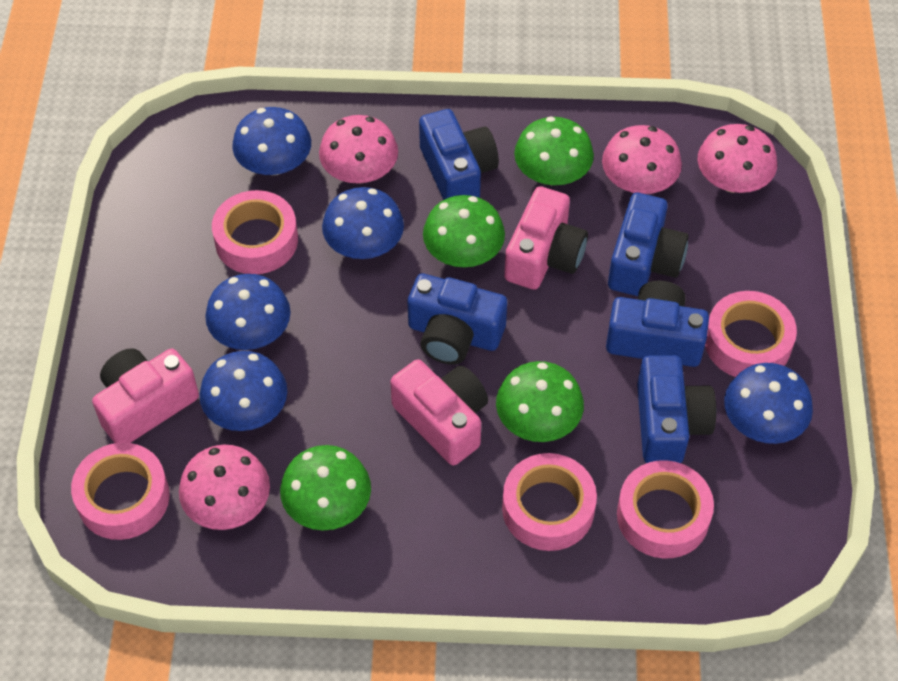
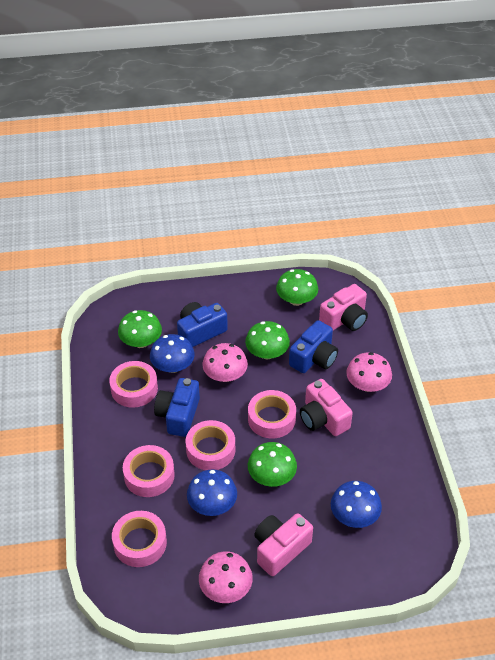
blue camera: 5 -> 3
blue mushroom: 5 -> 3
pink mushroom: 4 -> 3

